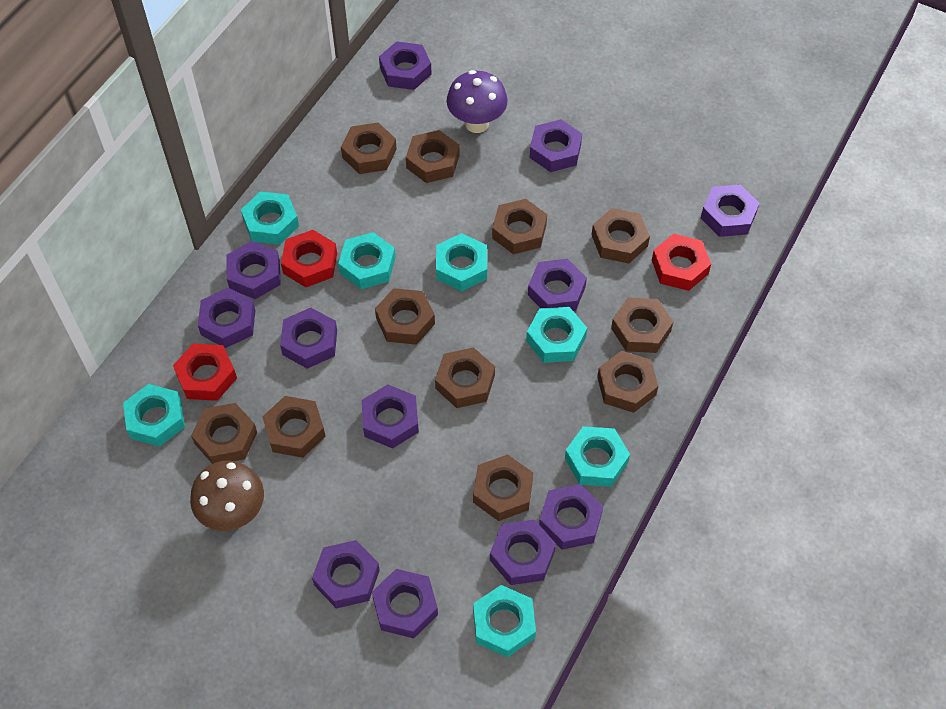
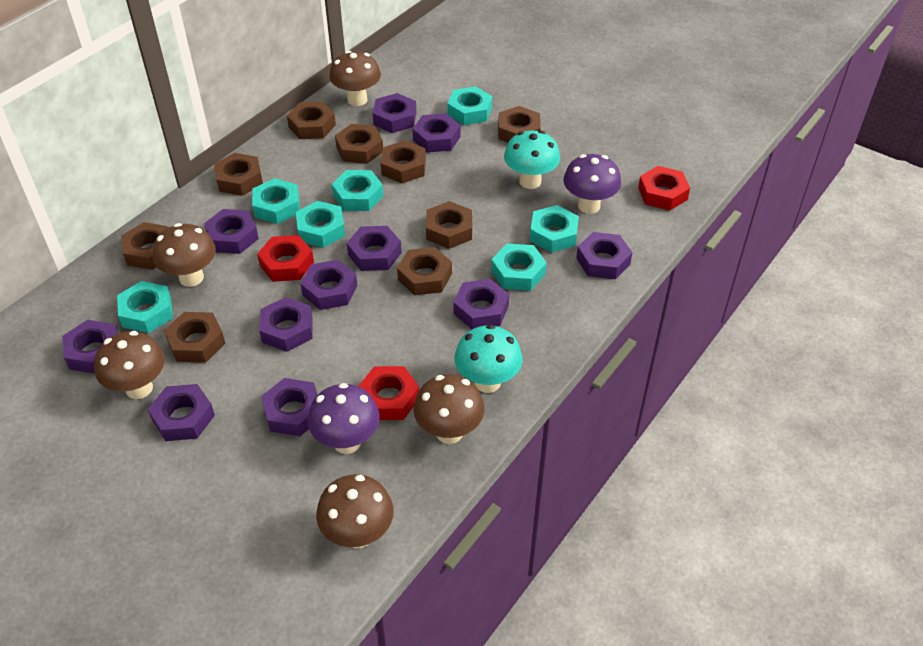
brown mushroom: 1 -> 5
brown nut: 11 -> 9
purple mushroom: 1 -> 2
purple nut: 12 -> 11
turquoise mushroom: 0 -> 2

